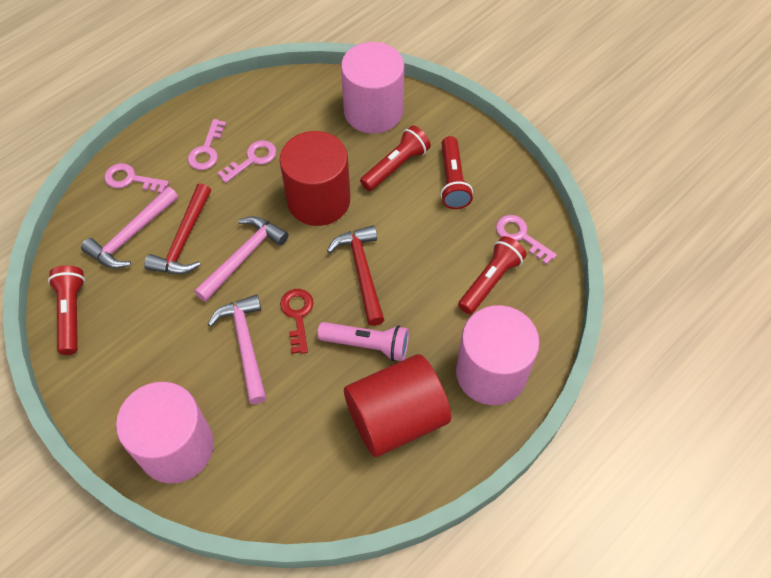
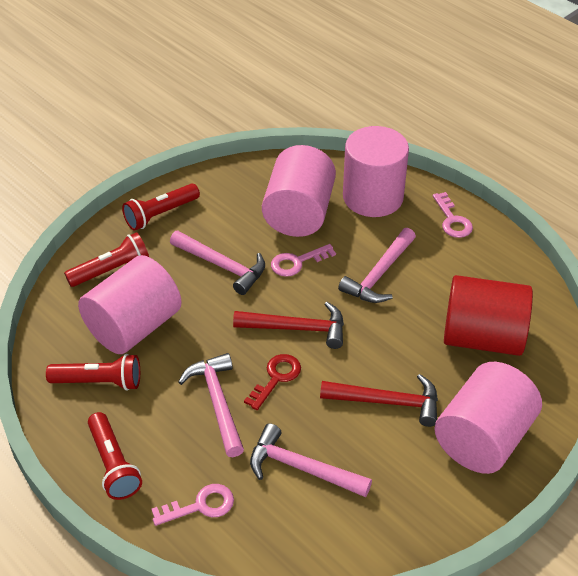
pink cylinder: 3 -> 4
pink flashlight: 1 -> 0
pink hammer: 3 -> 4
pink key: 4 -> 3
red cylinder: 2 -> 1

